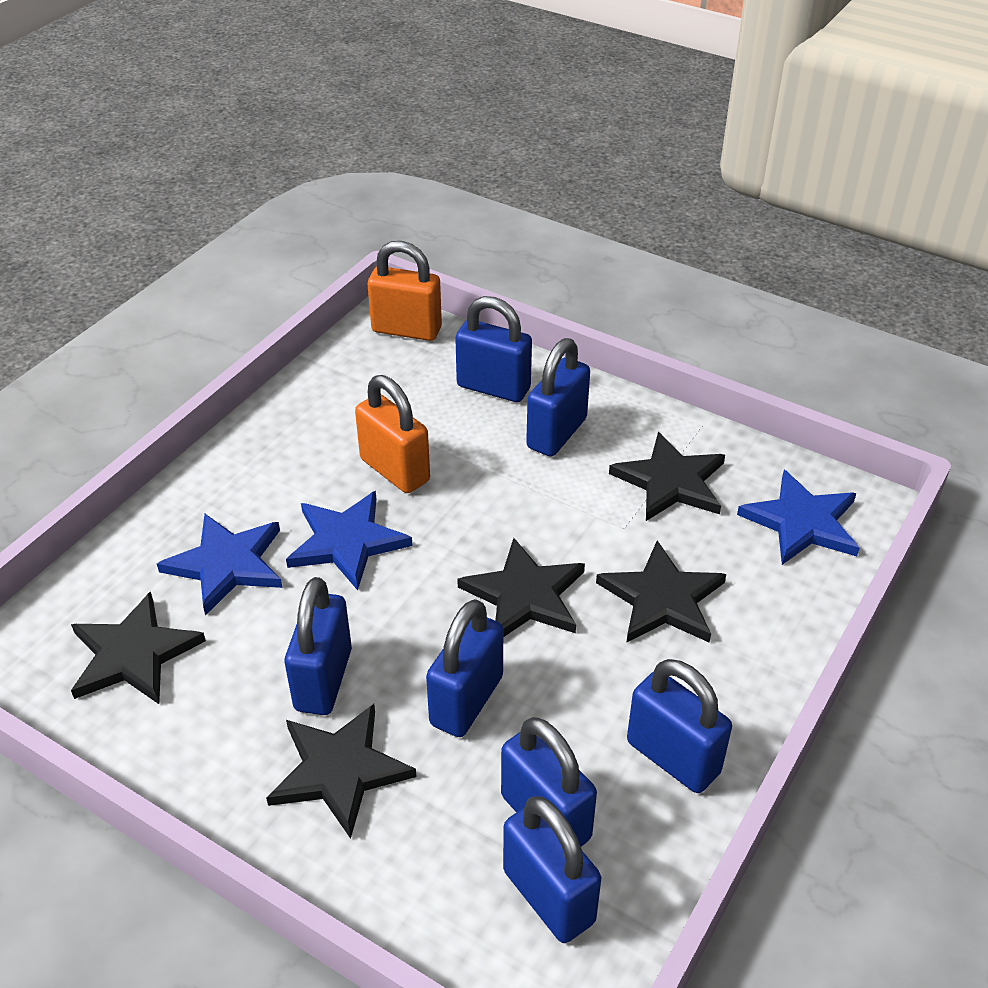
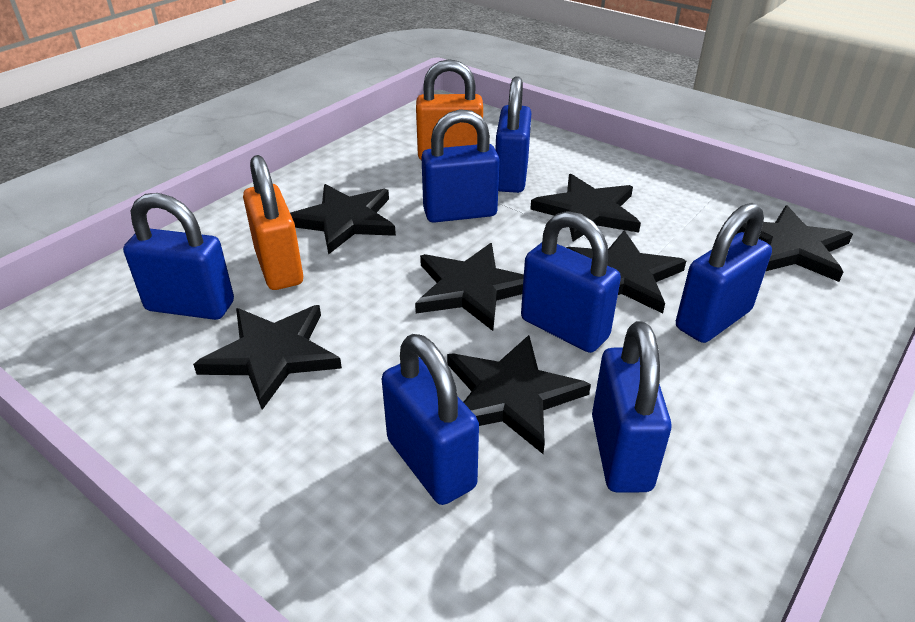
black star: 5 -> 7
blue star: 3 -> 0

